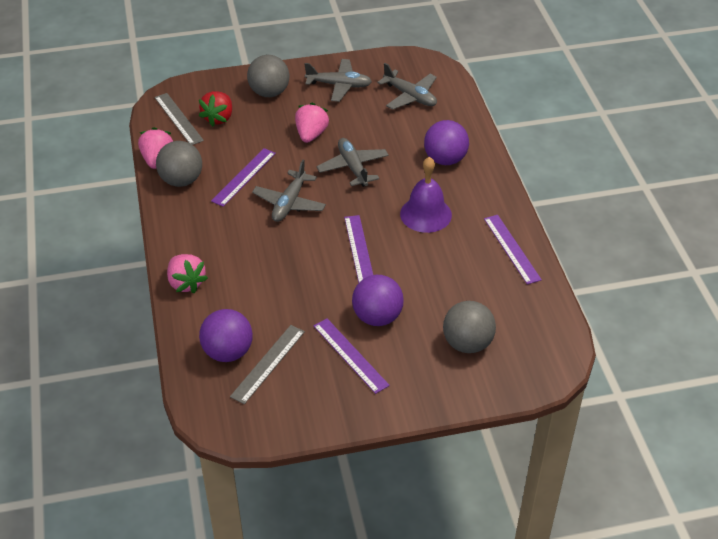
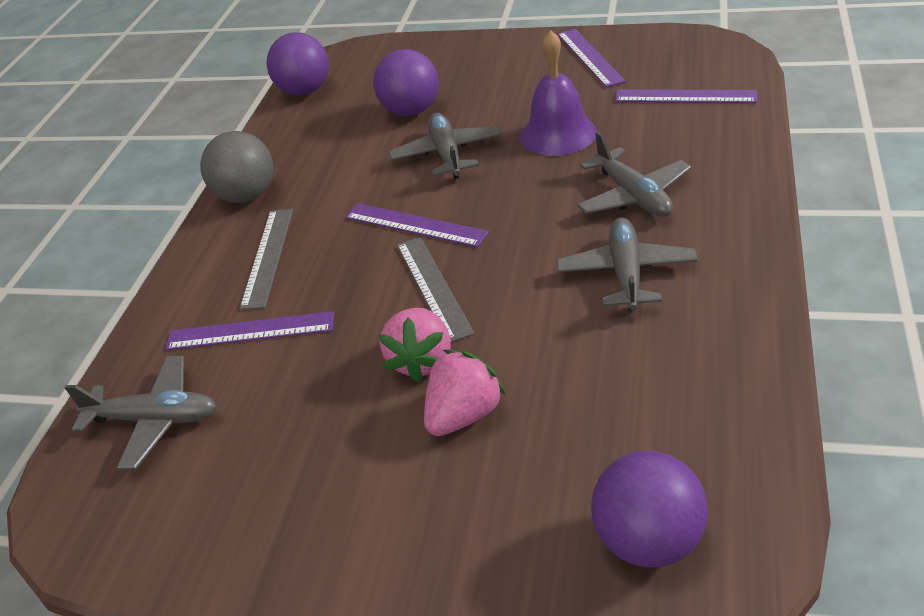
grey ball: 3 -> 1
pink strawberry: 3 -> 2
red strawberry: 1 -> 0

